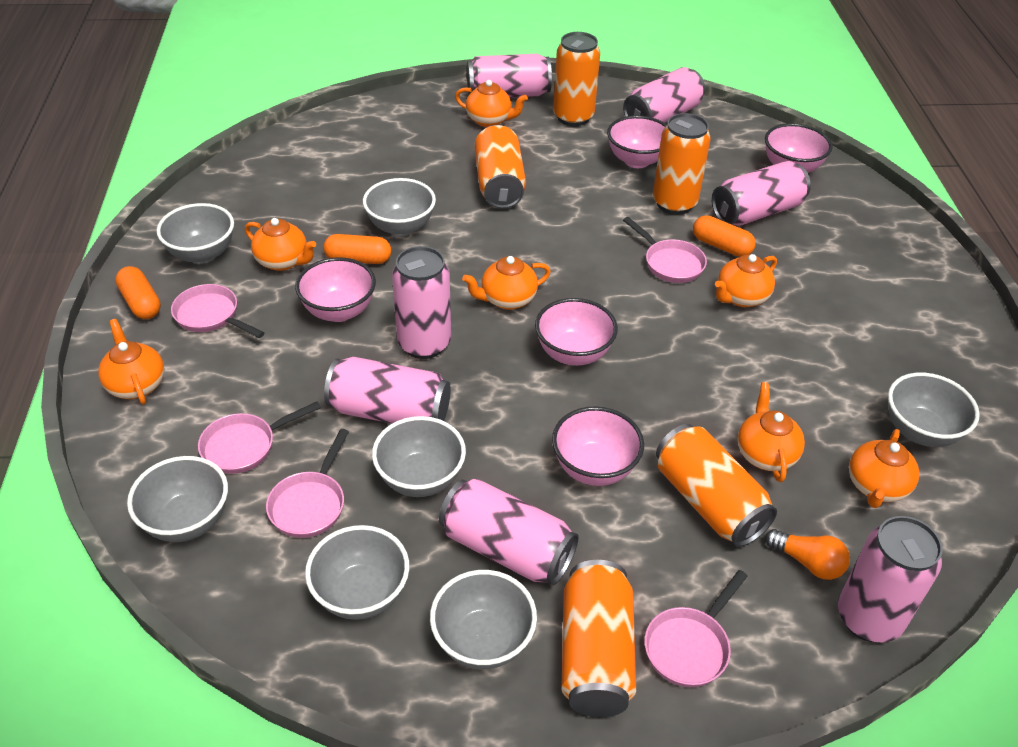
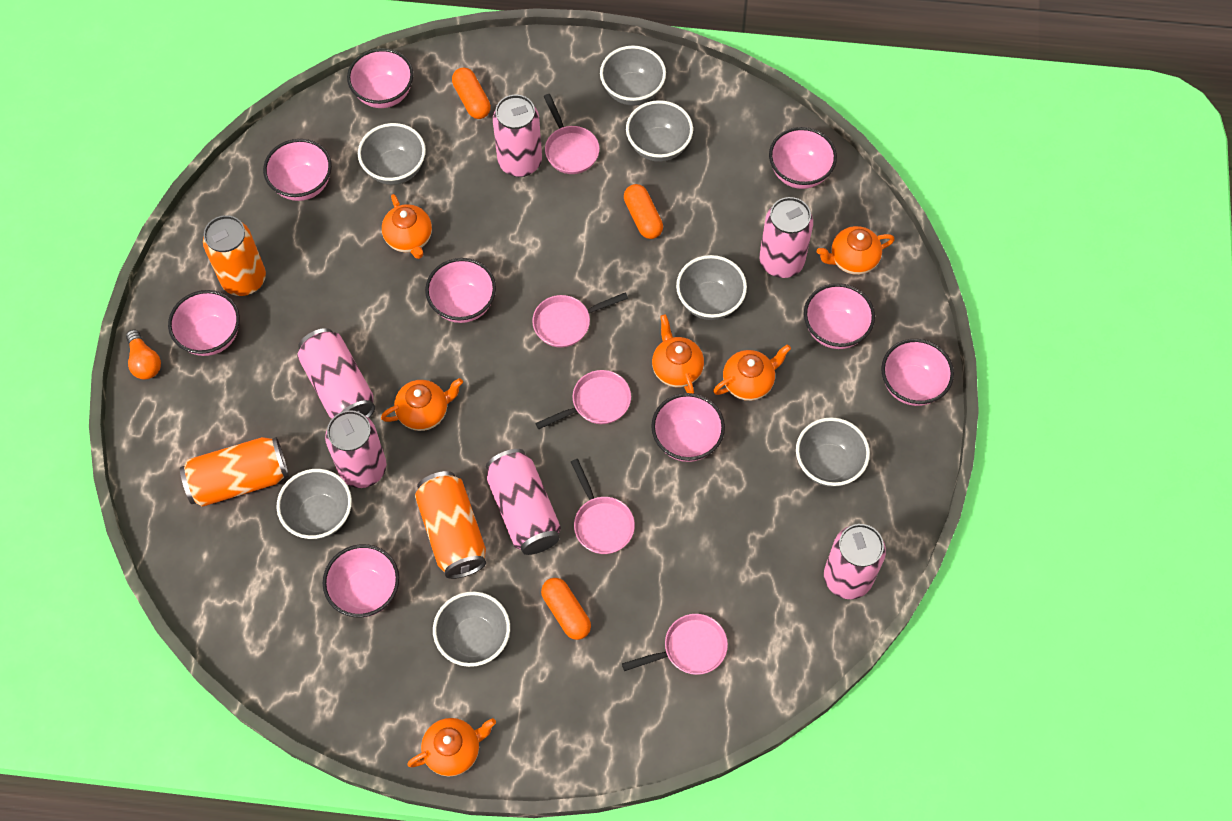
orange can: 5 -> 3
orange teapot: 7 -> 6
pink bowl: 5 -> 9
pink can: 7 -> 6

